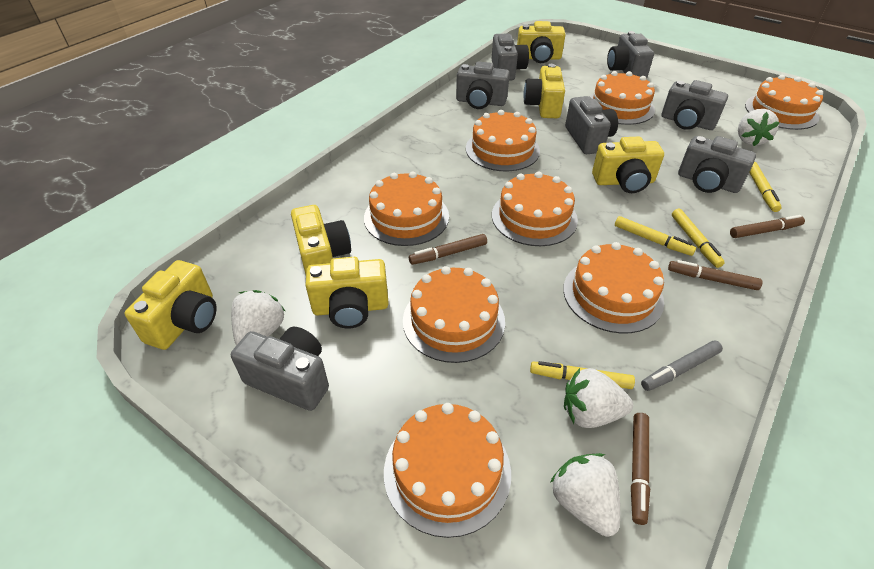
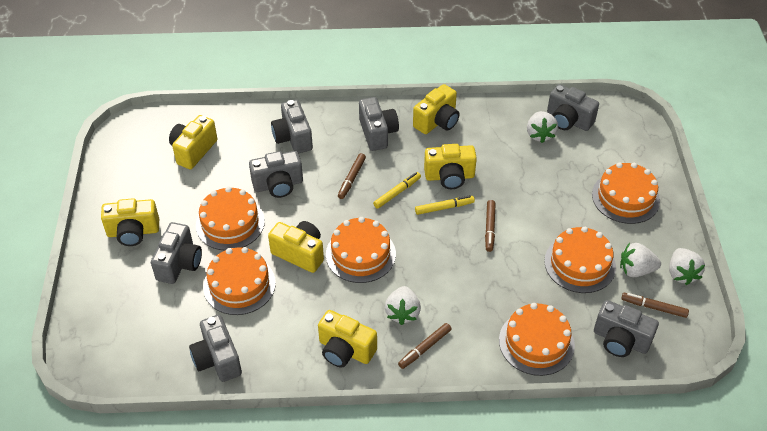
grey marker: 1 -> 0
orange cake: 8 -> 6
yellow marker: 4 -> 2

